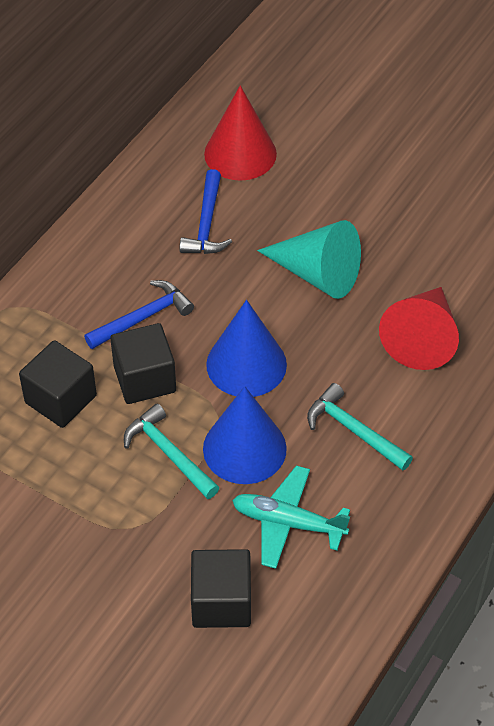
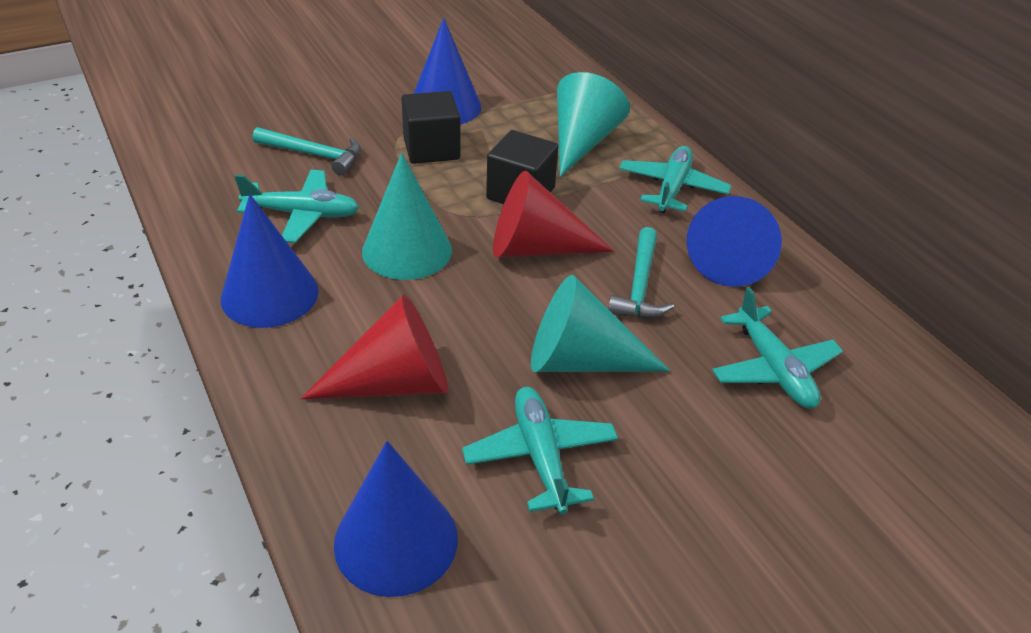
black cube: 3 -> 2
blue cone: 2 -> 4
blue hammer: 2 -> 0
turquoise cone: 1 -> 3
turquoise plane: 1 -> 4

